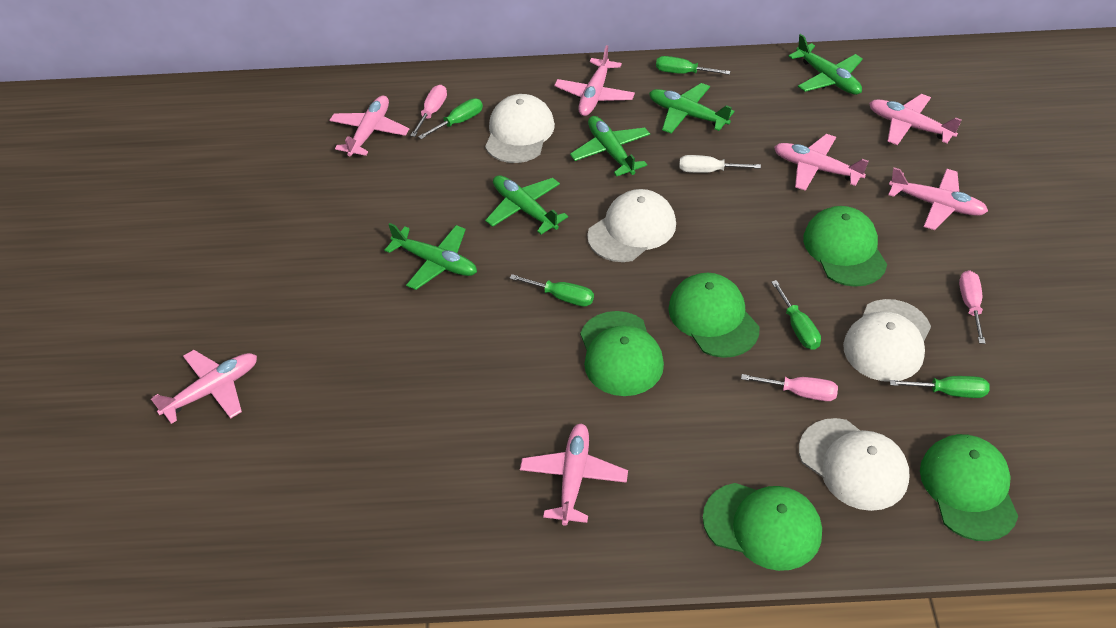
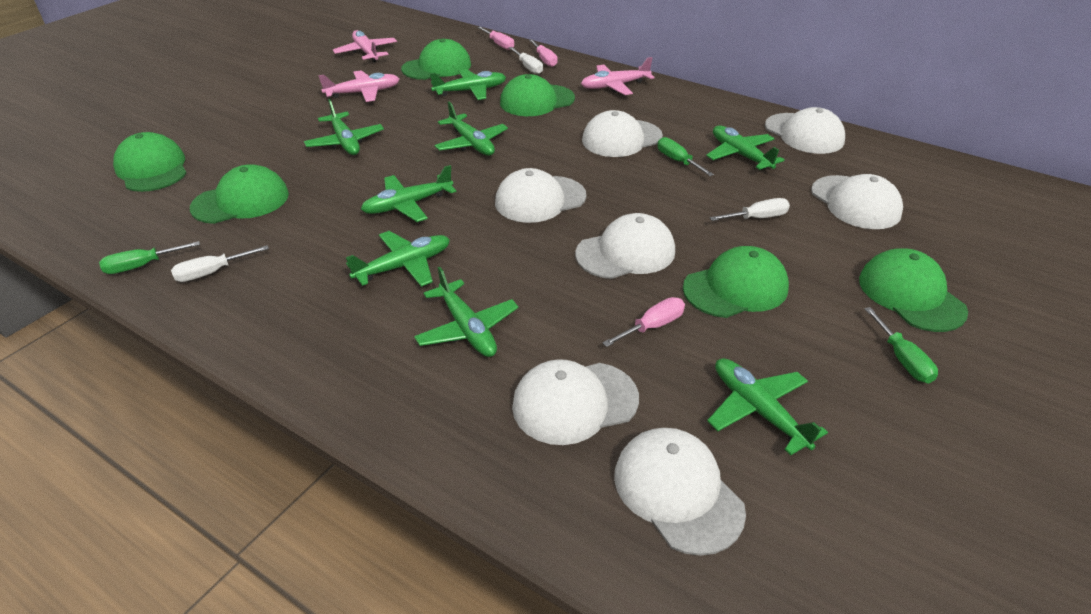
green cap: 5 -> 6
green plane: 5 -> 8
green screwdriver: 5 -> 3
pink plane: 7 -> 3
white cap: 4 -> 7
white screwdriver: 1 -> 3

